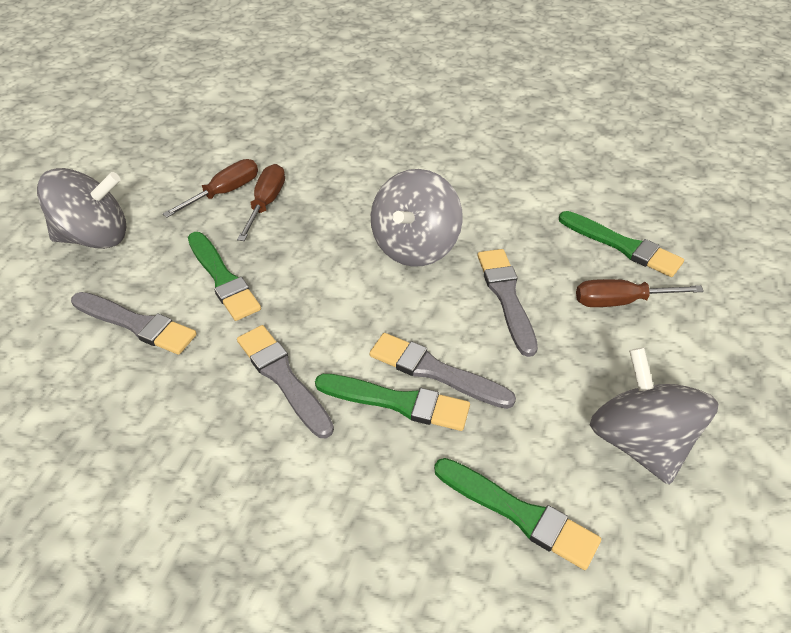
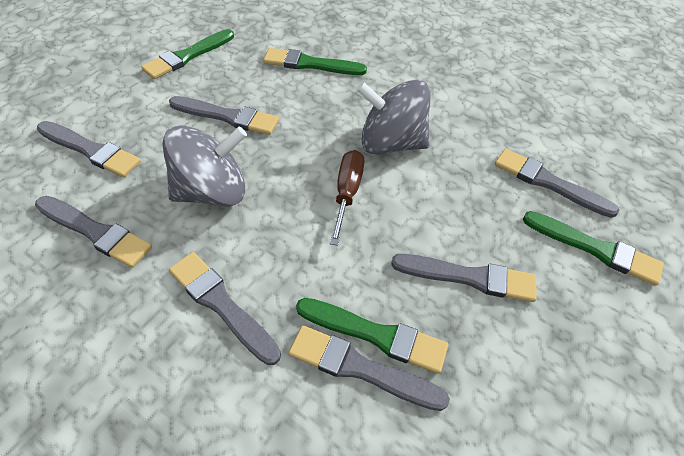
brown screwdriver: 3 -> 1
grey brush: 4 -> 7
grey spinning top: 3 -> 2

